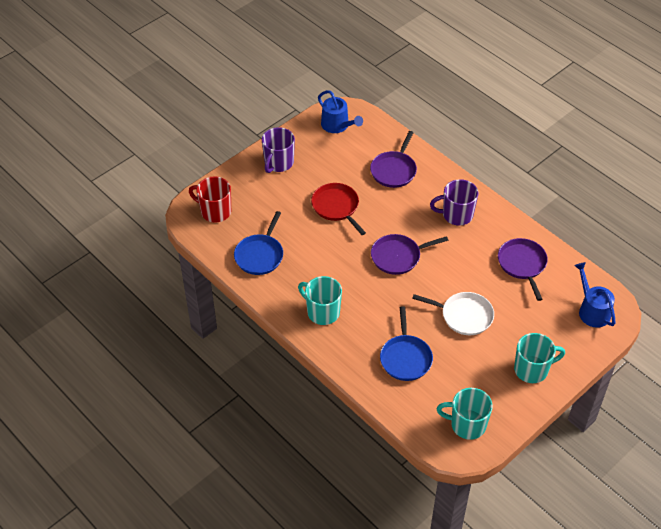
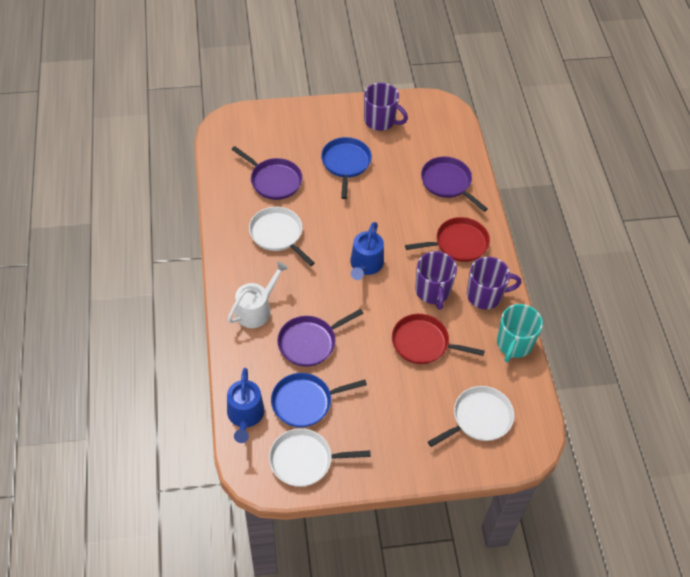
purple mug: 2 -> 3
red mug: 1 -> 0
red pan: 1 -> 2
turquoise mug: 3 -> 1
white pan: 1 -> 3
white watering can: 0 -> 1

